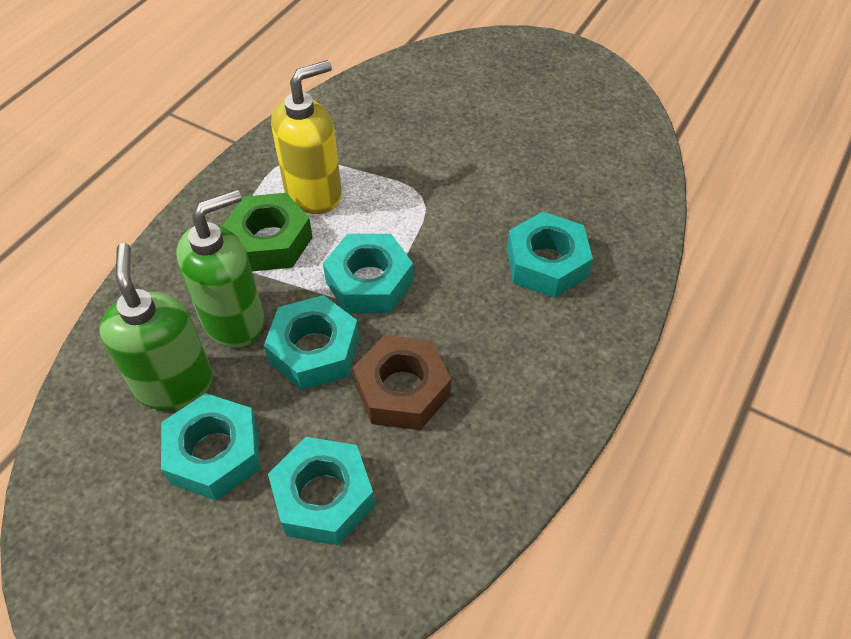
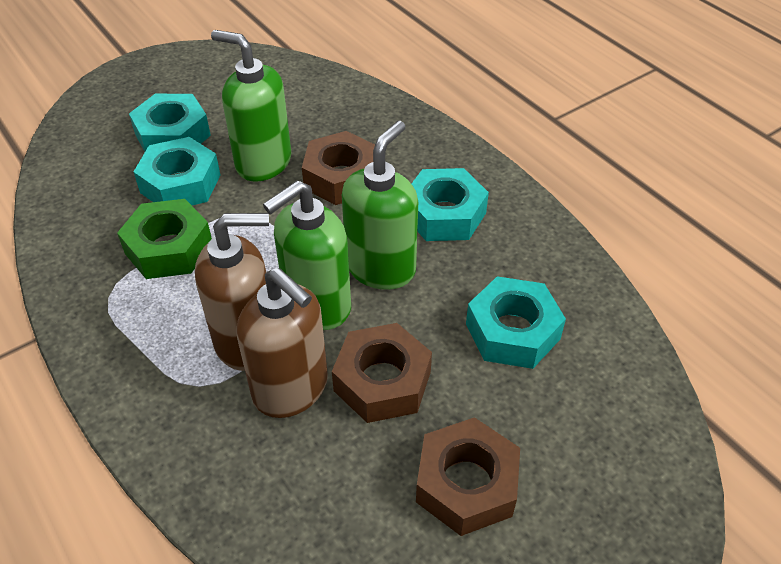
brown nut: 1 -> 3
brown soap dispenser: 0 -> 2
green soap dispenser: 2 -> 3
turquoise nut: 5 -> 4
yellow soap dispenser: 1 -> 0

